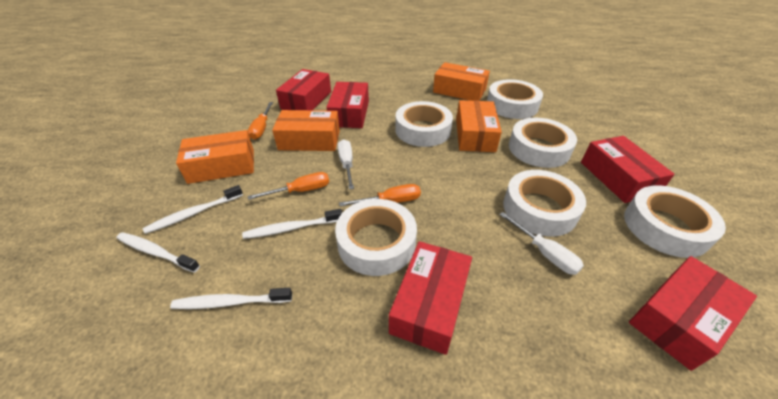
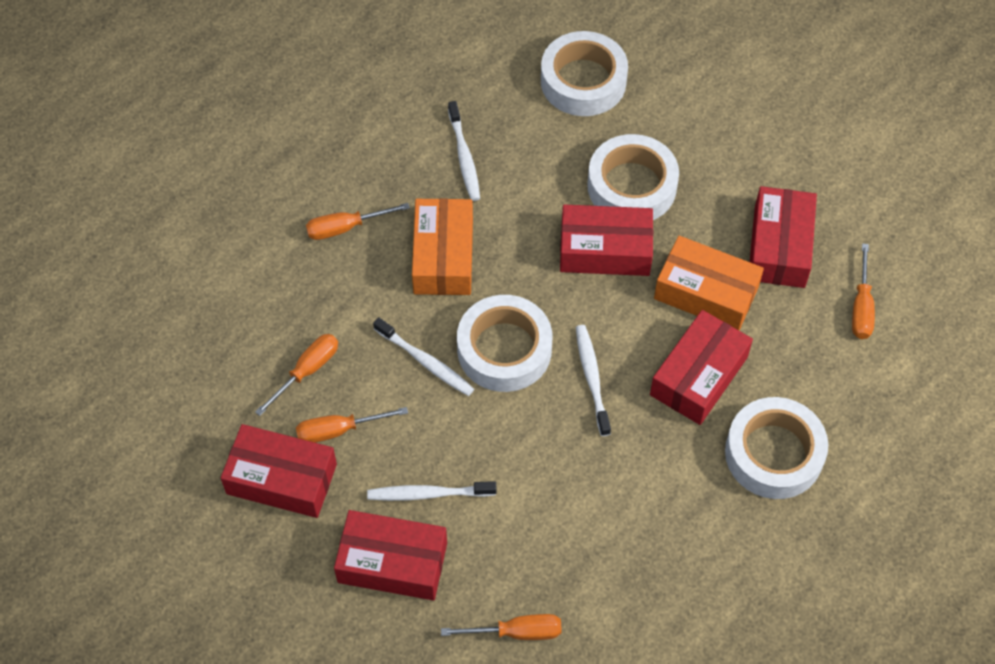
orange box: 4 -> 2
orange screwdriver: 3 -> 5
white screwdriver: 2 -> 0
white tape: 6 -> 4

